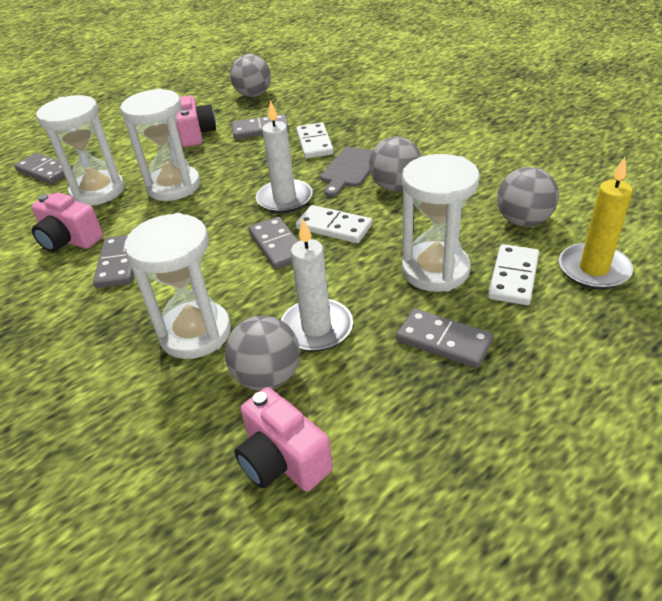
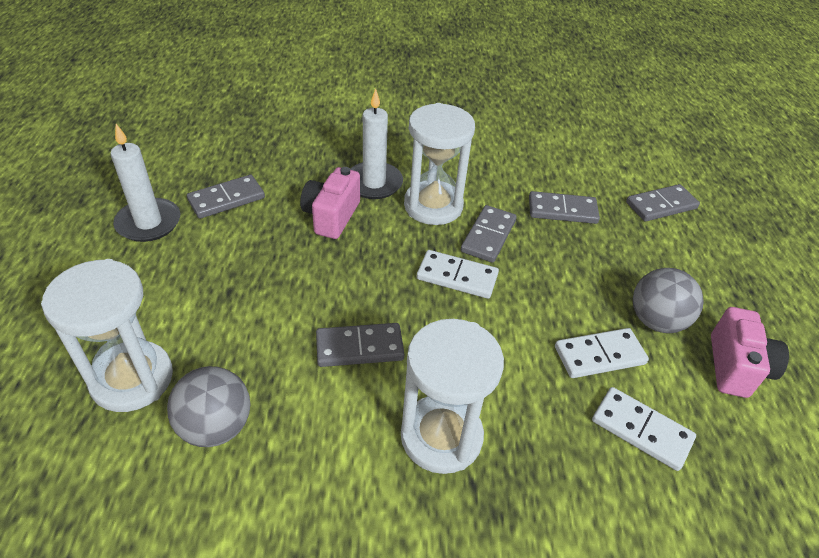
grey ball: 4 -> 2
grey cutting board: 1 -> 0
pink camera: 3 -> 2
white hourglass: 4 -> 3
yellow candle: 1 -> 0

